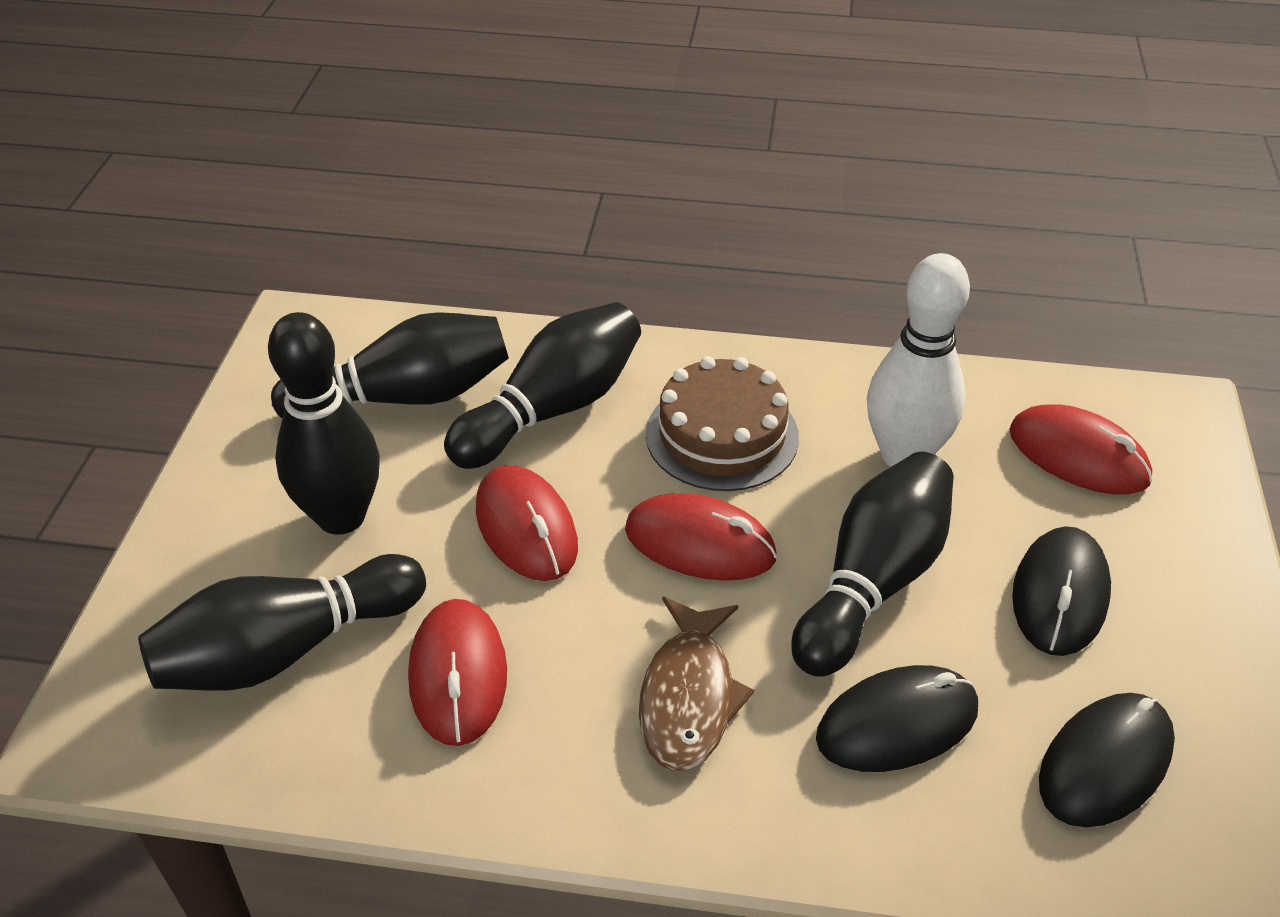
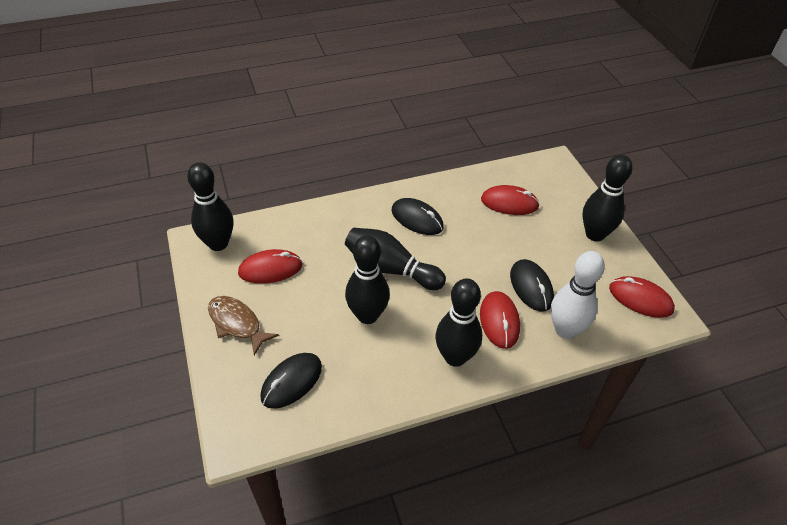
brown cake: 1 -> 0

